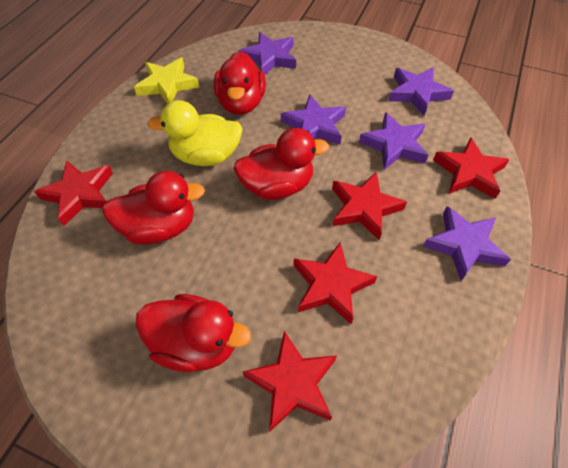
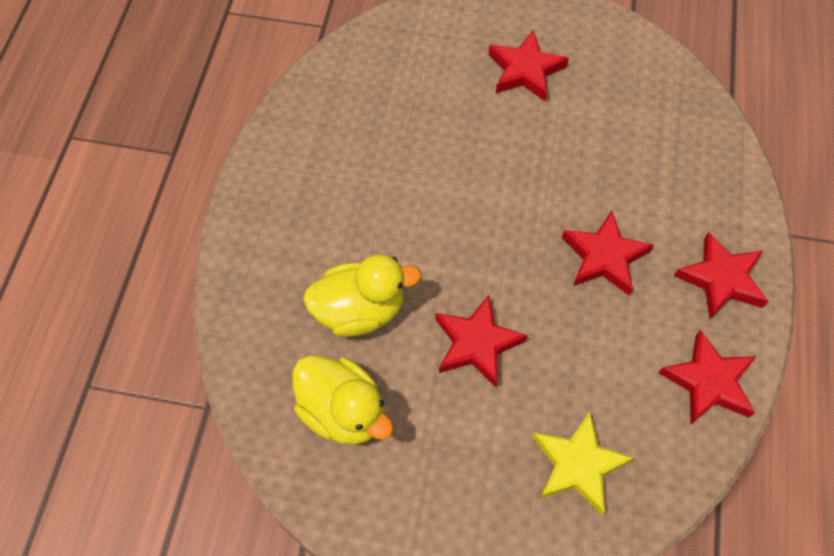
purple star: 5 -> 0
red duck: 4 -> 0
yellow duck: 1 -> 2

